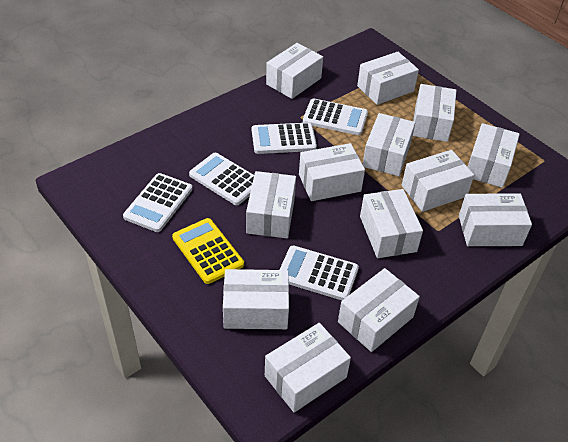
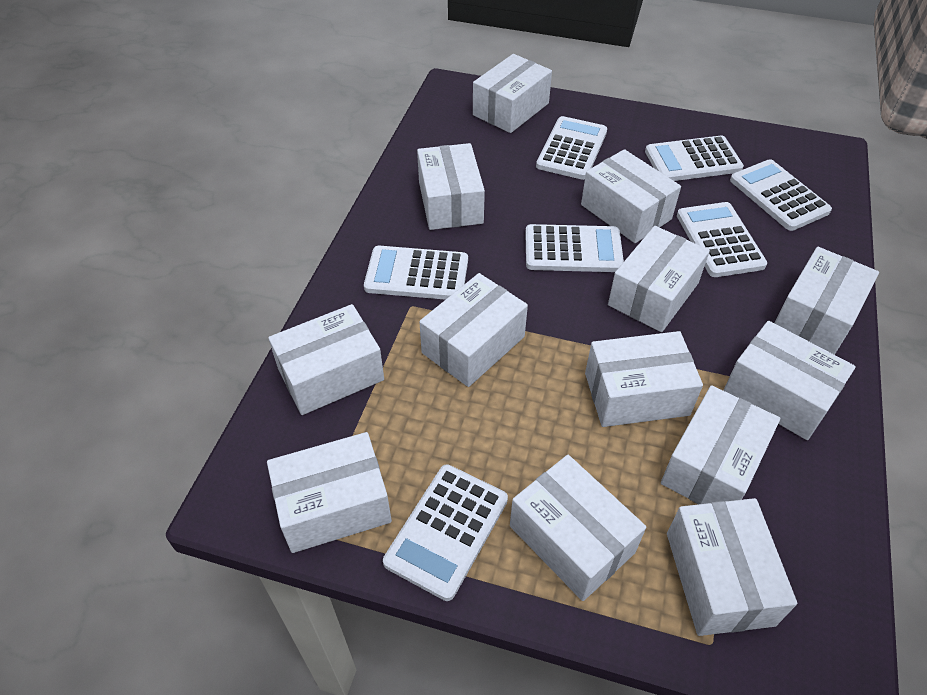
white calculator: 5 -> 7
yellow calculator: 1 -> 0

